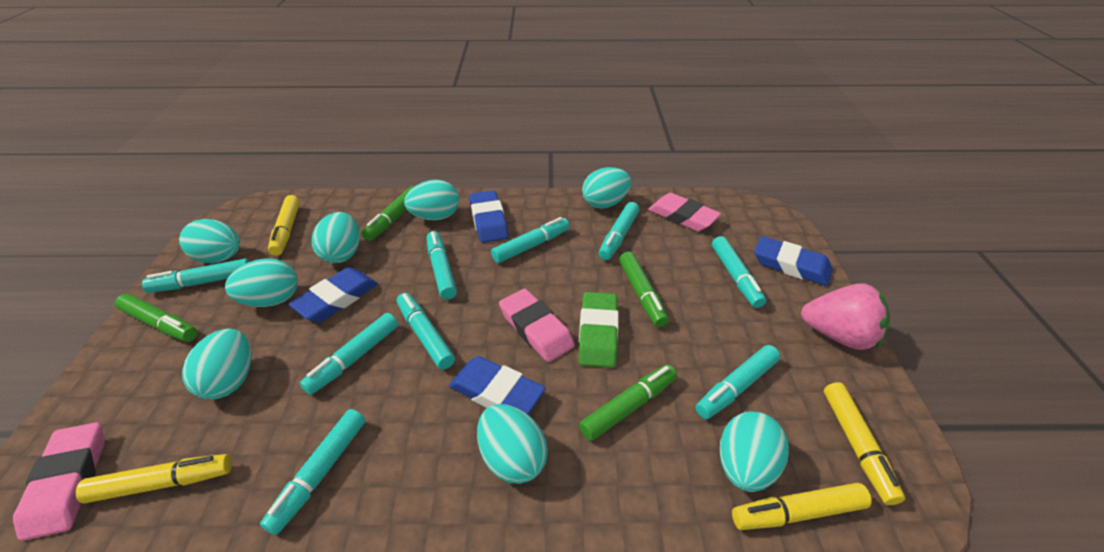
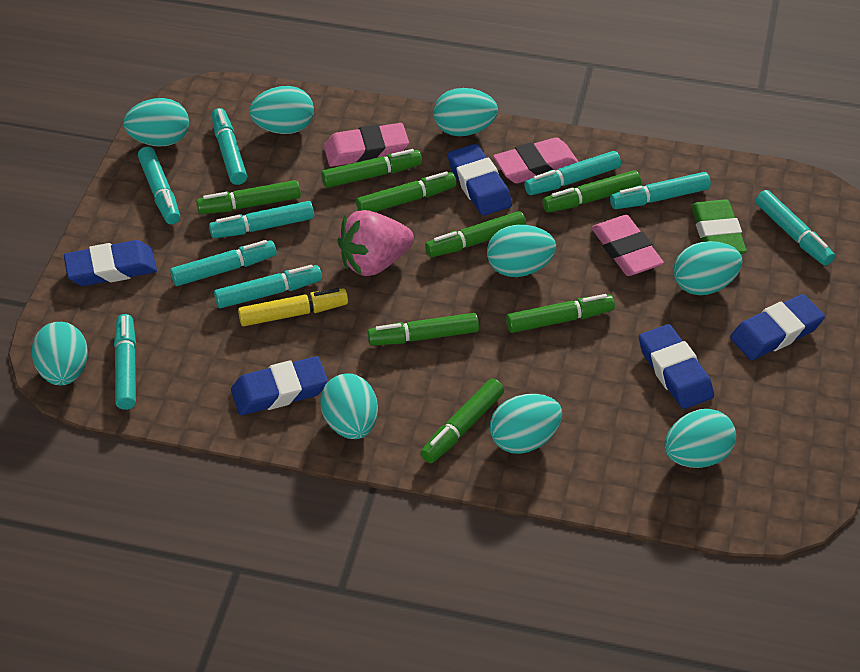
blue eraser: 4 -> 5
green marker: 4 -> 8
turquoise egg: 8 -> 9
yellow marker: 4 -> 1

